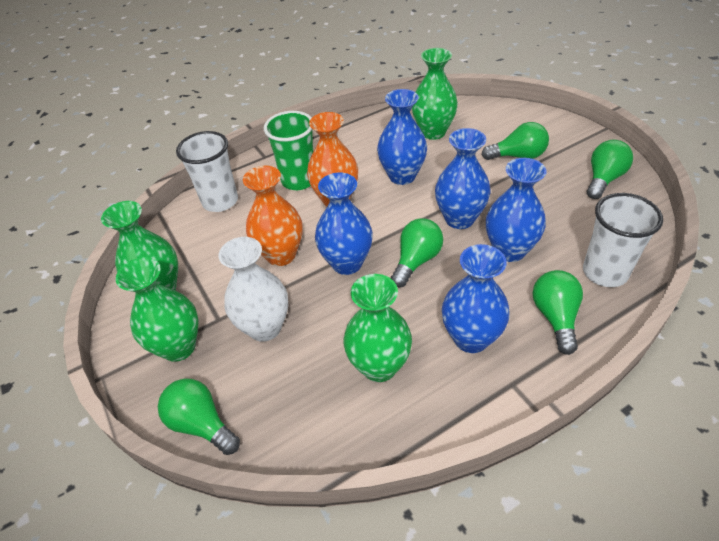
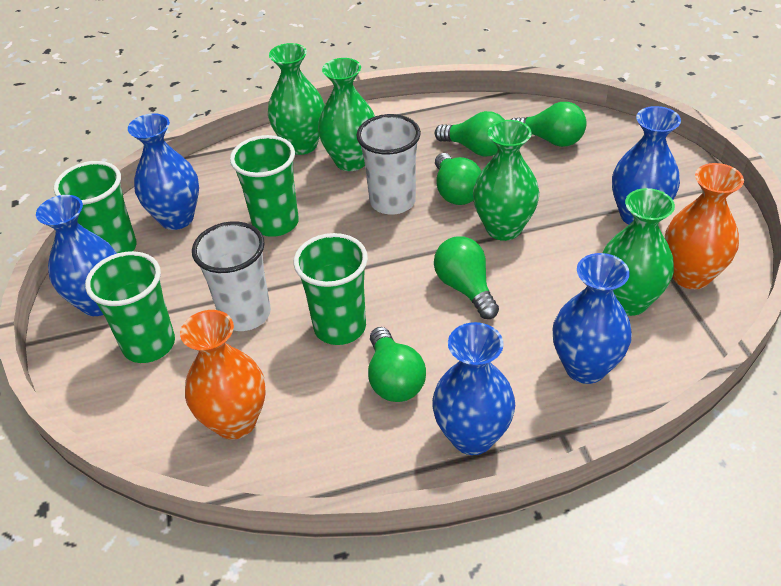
green cup: 1 -> 4
white vase: 1 -> 0

